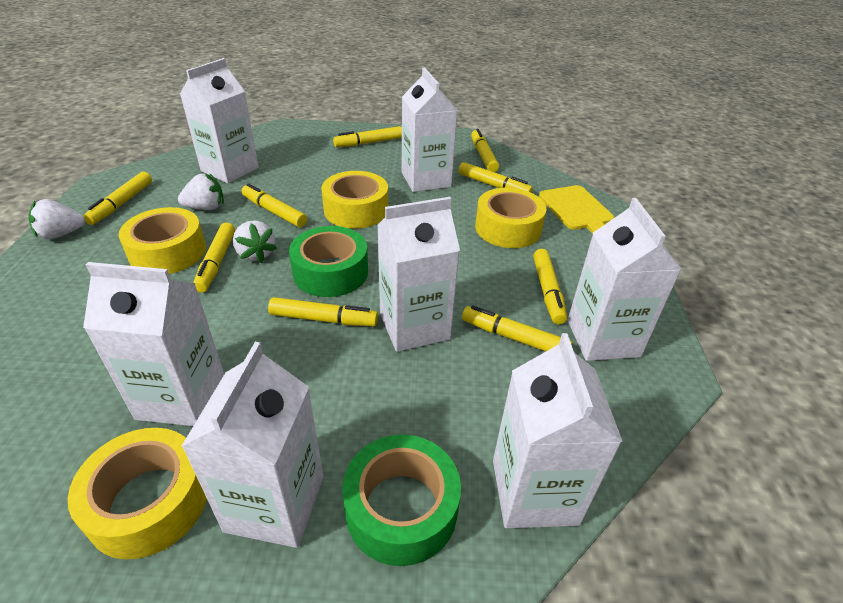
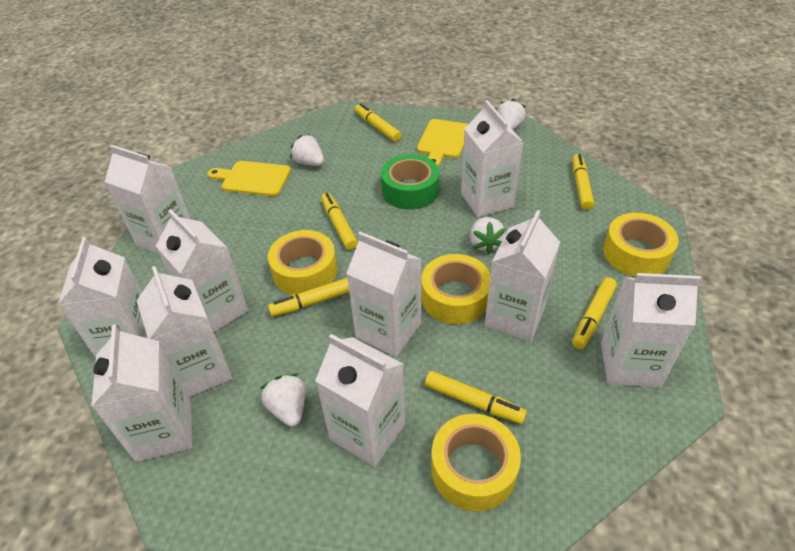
green tape: 2 -> 1
white carton: 7 -> 10
white strawberry: 3 -> 4
yellow cutting board: 1 -> 2
yellow marker: 9 -> 6

